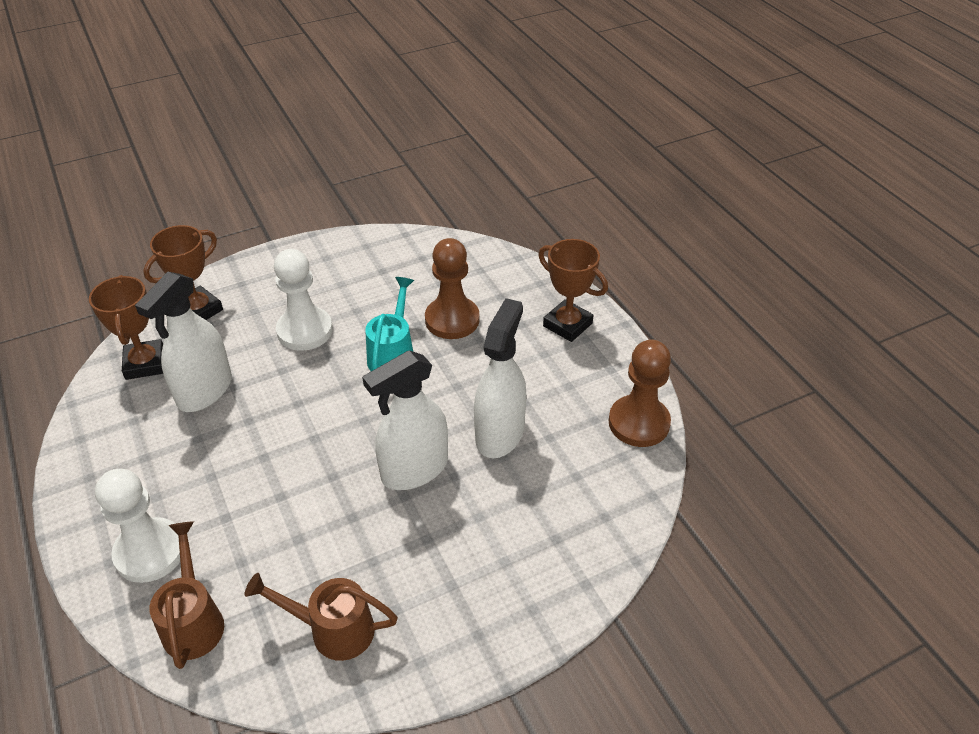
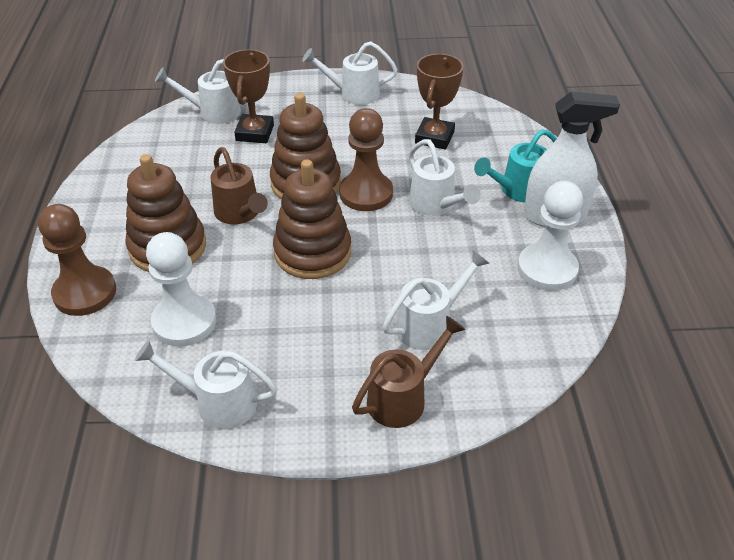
brown stacking toy: 0 -> 3
brown trophy: 3 -> 2
white spray bottle: 3 -> 1
white watering can: 0 -> 5

